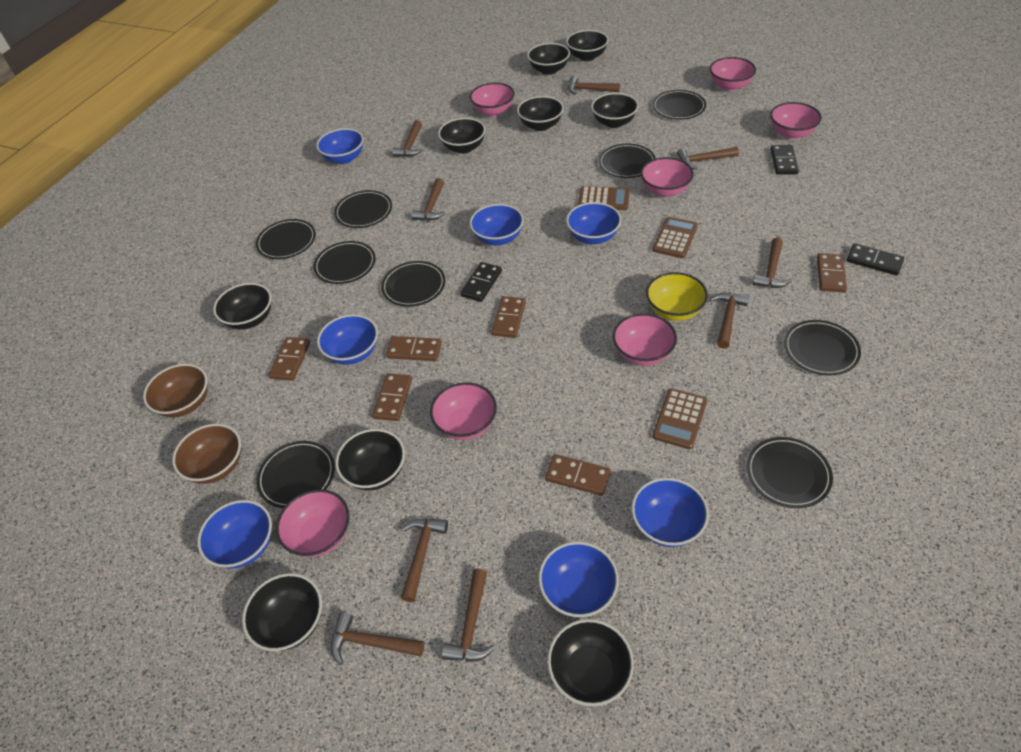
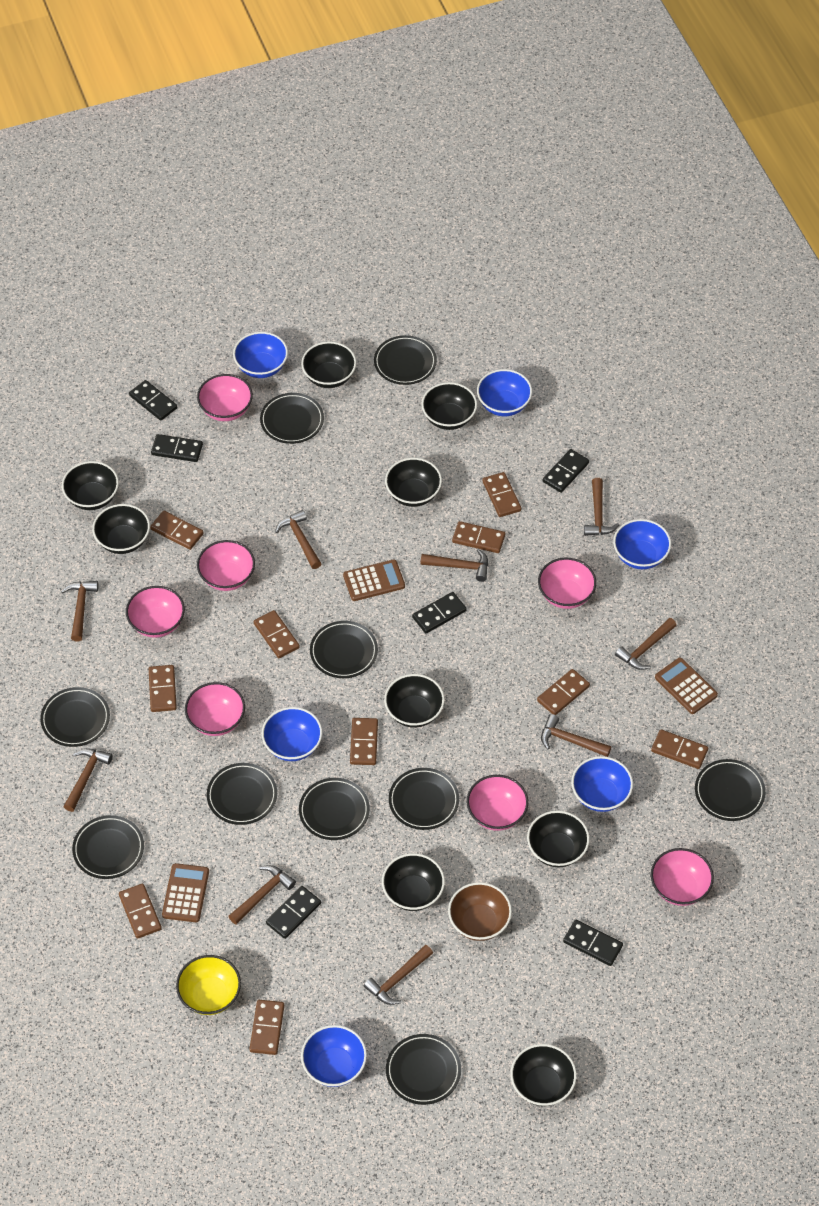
black domino: 3 -> 6
black plate: 9 -> 10
blue bowl: 7 -> 6
brown bowl: 2 -> 1
brown domino: 6 -> 10

